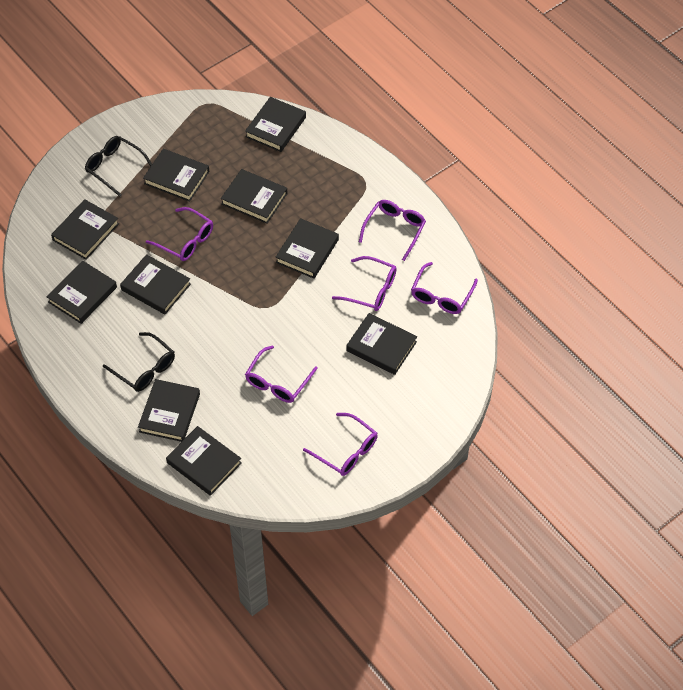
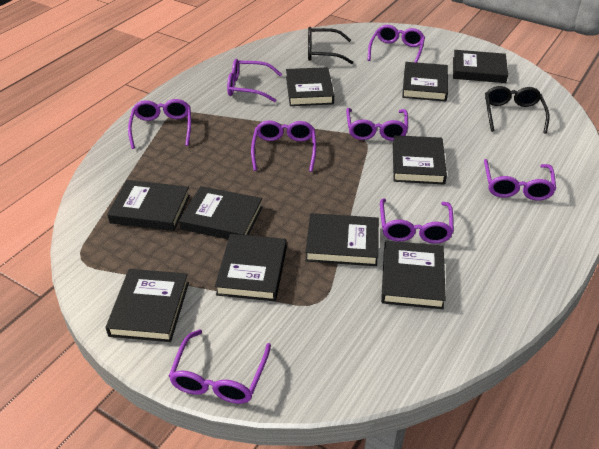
purple glasses: 6 -> 8

